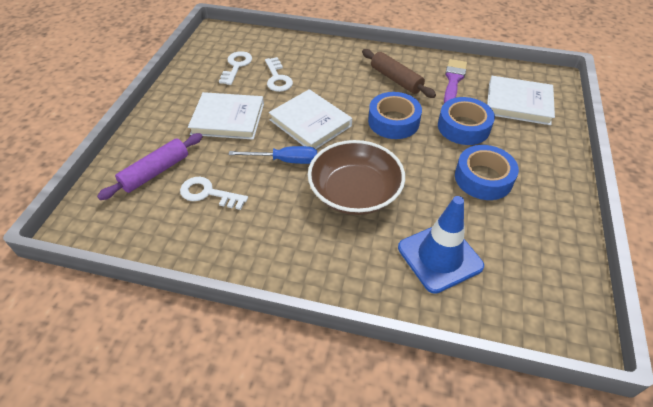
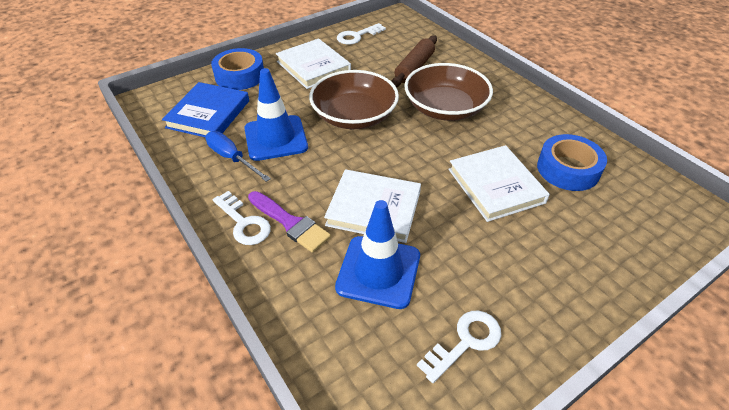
blue book: 0 -> 1
blue tape: 3 -> 2
blue traffic cone: 1 -> 2
brown bowl: 1 -> 2
purple rolling pin: 1 -> 0

